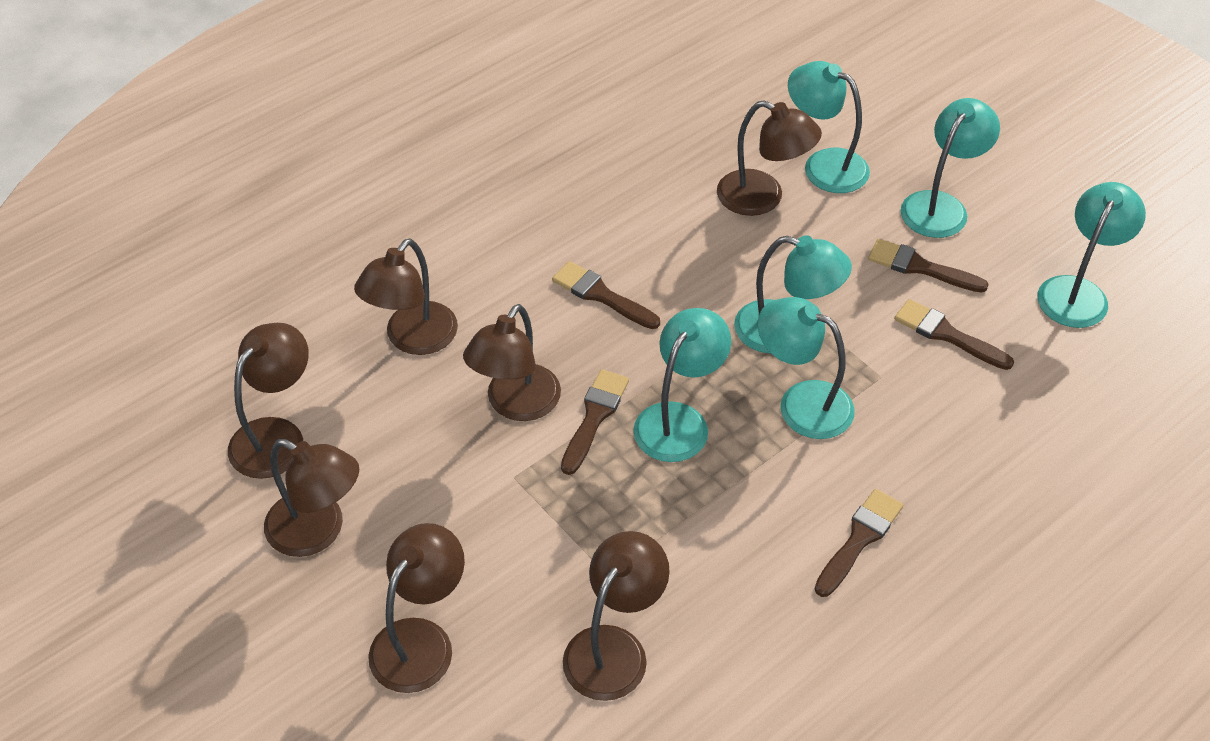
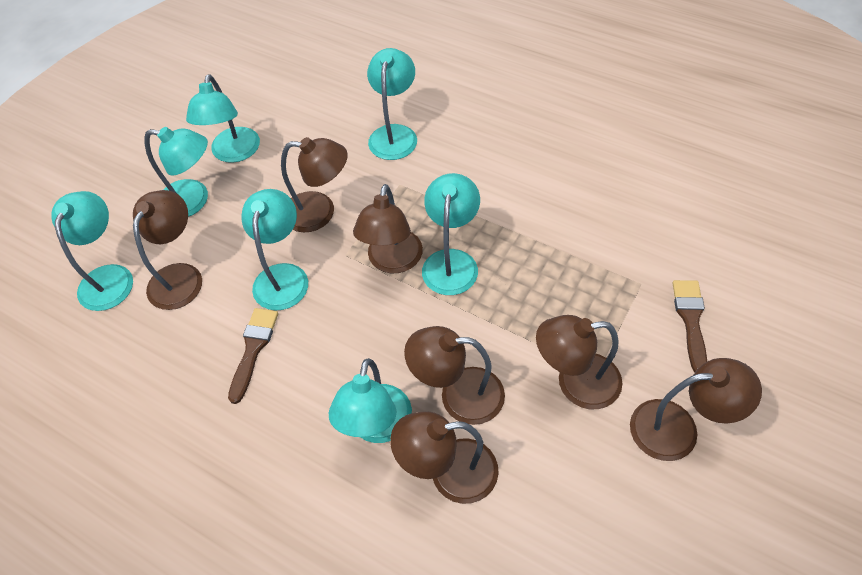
brown brush: 5 -> 2
turquoise lamp: 6 -> 7

